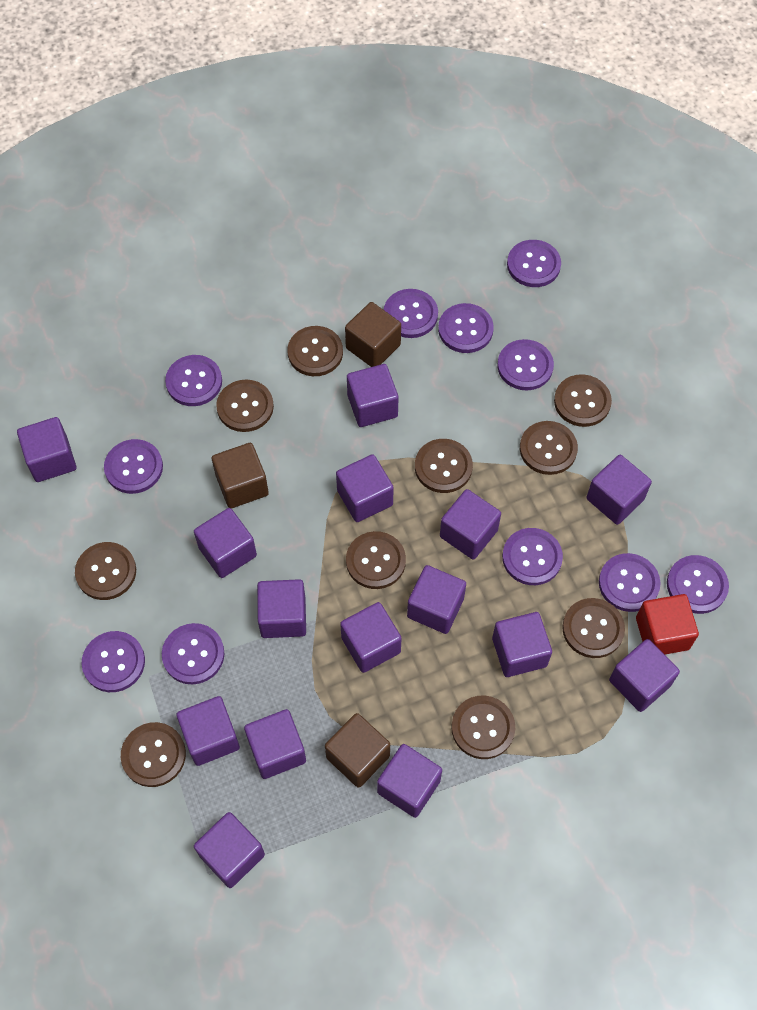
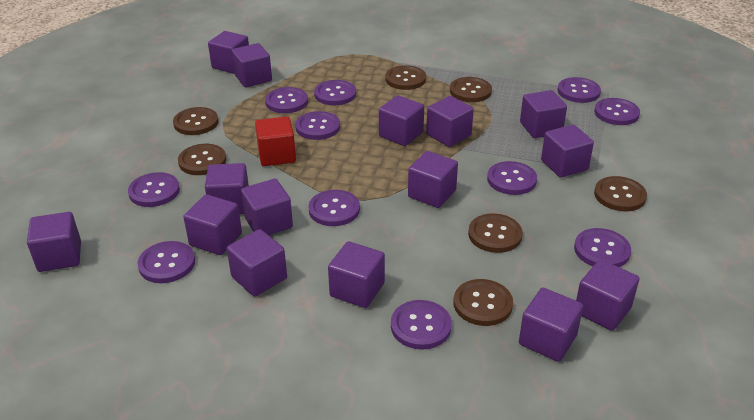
brown button: 10 -> 7
brown cube: 3 -> 0

